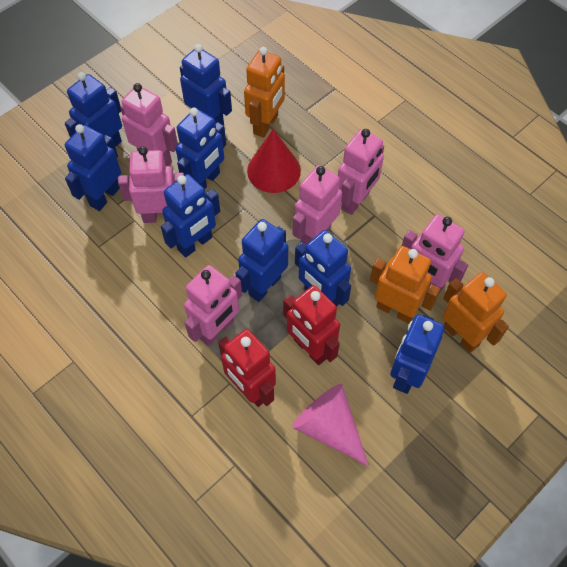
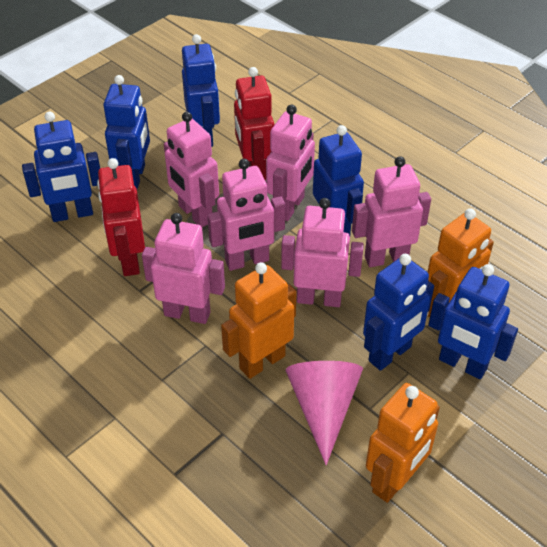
blue robot: 8 -> 6
red cone: 1 -> 0

